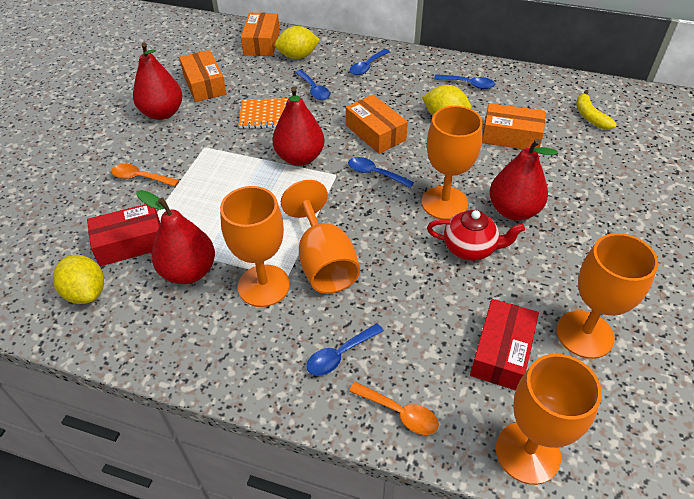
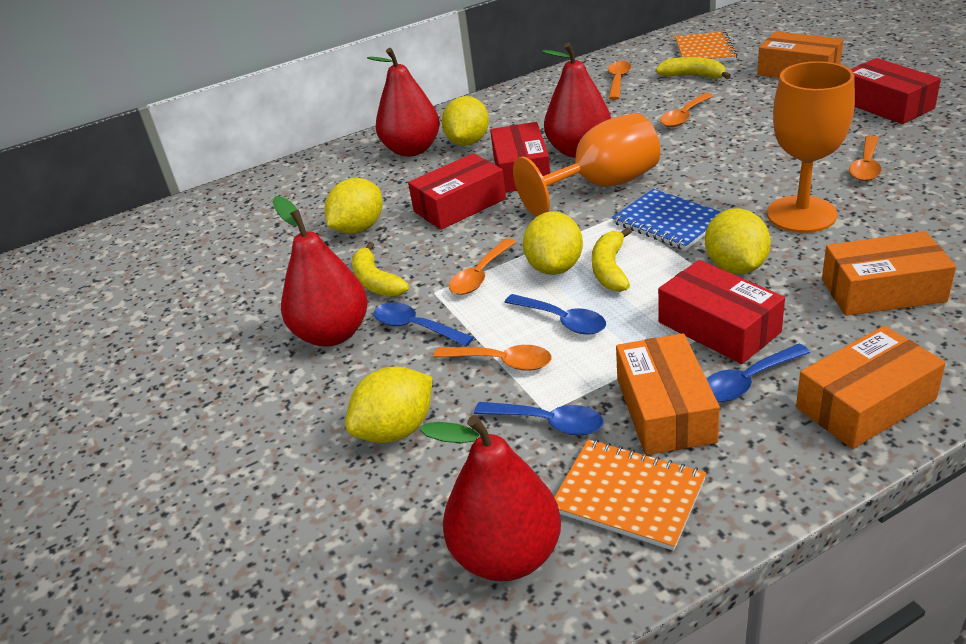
blue notebook: 0 -> 1
blue spoon: 5 -> 4
orange goblet: 5 -> 2
orange notebook: 1 -> 2
orange spoon: 2 -> 5
red box: 2 -> 4
red teapot: 1 -> 0
yellow banana: 1 -> 3
yellow lemon: 3 -> 5

